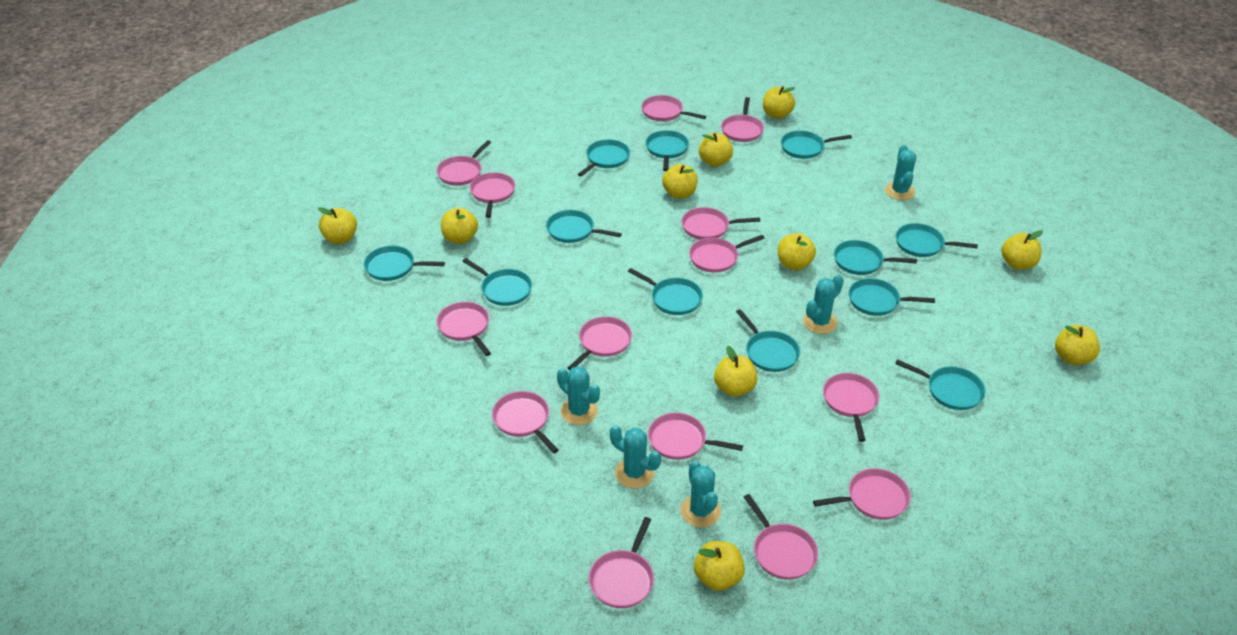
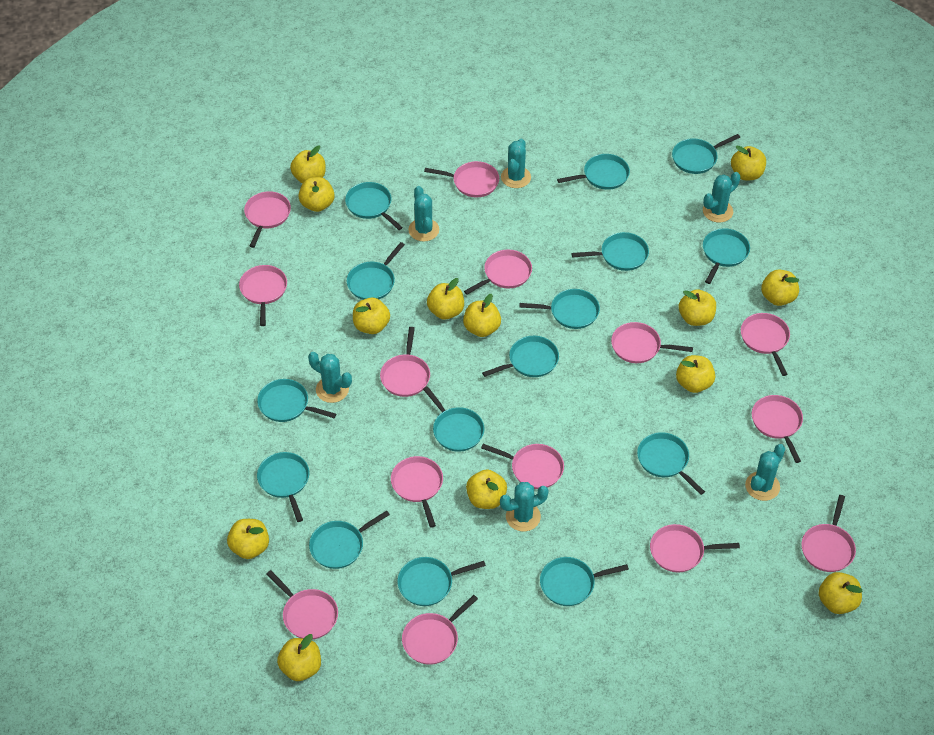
turquoise cactus: 5 -> 6
turquoise pan: 12 -> 15
yellow apple: 10 -> 13

